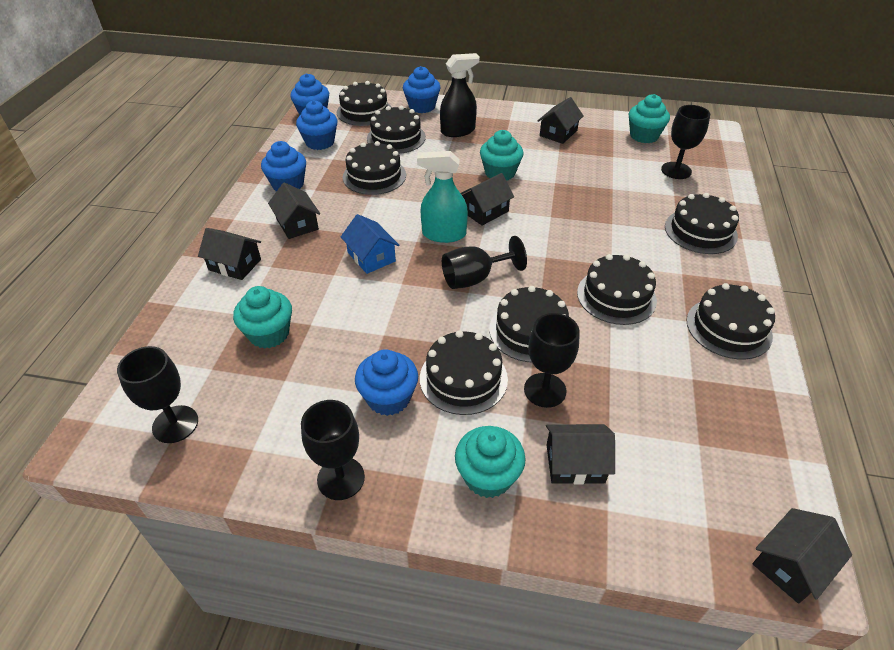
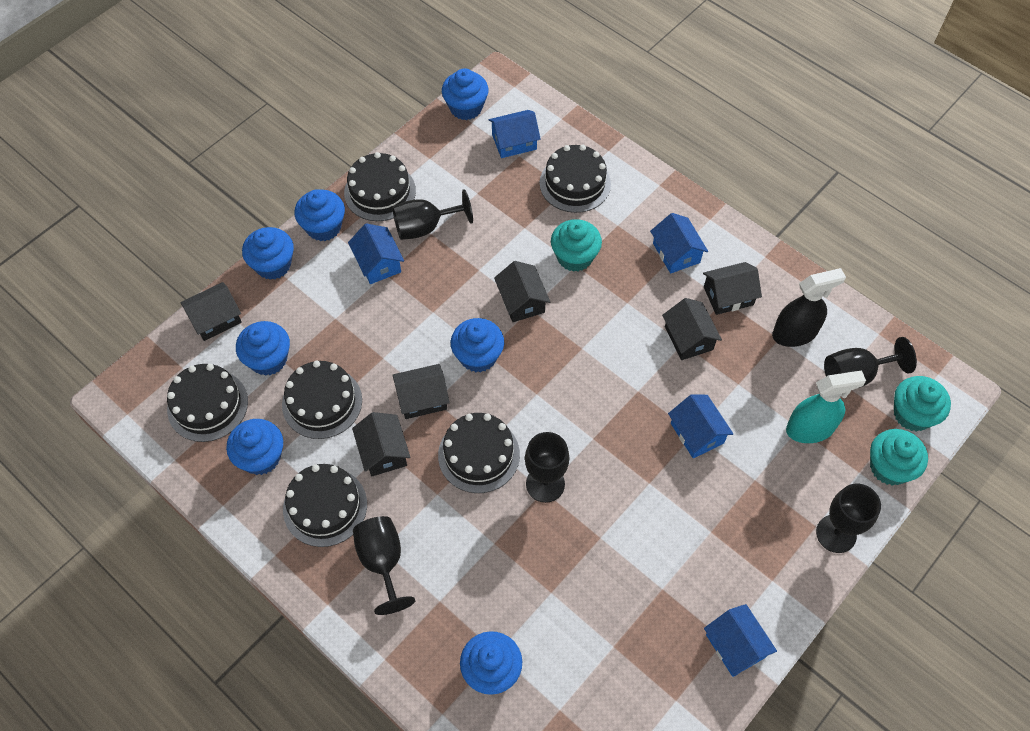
black cake: 8 -> 6
blue cupcake: 5 -> 7
blue house: 1 -> 5
turquoise cupcake: 4 -> 3

